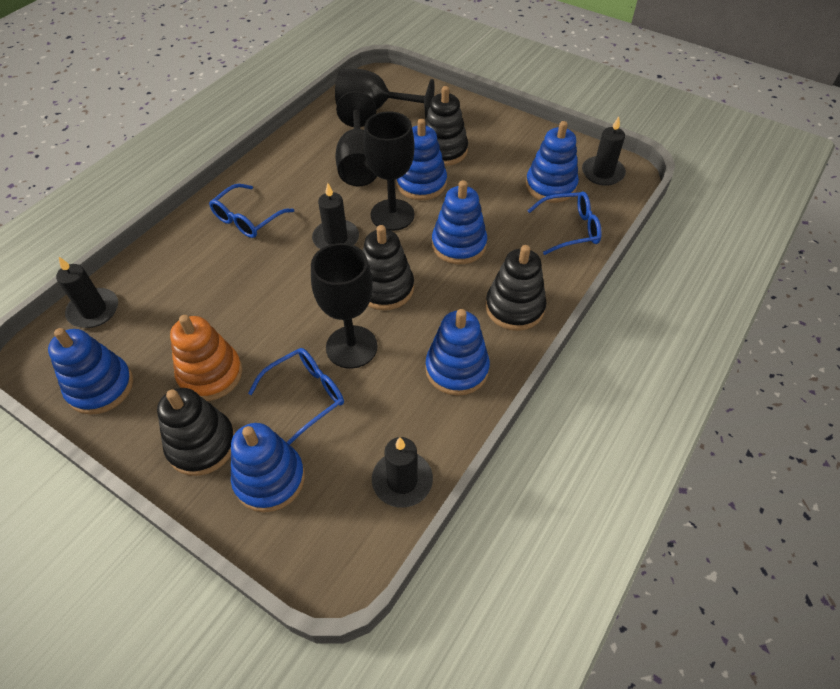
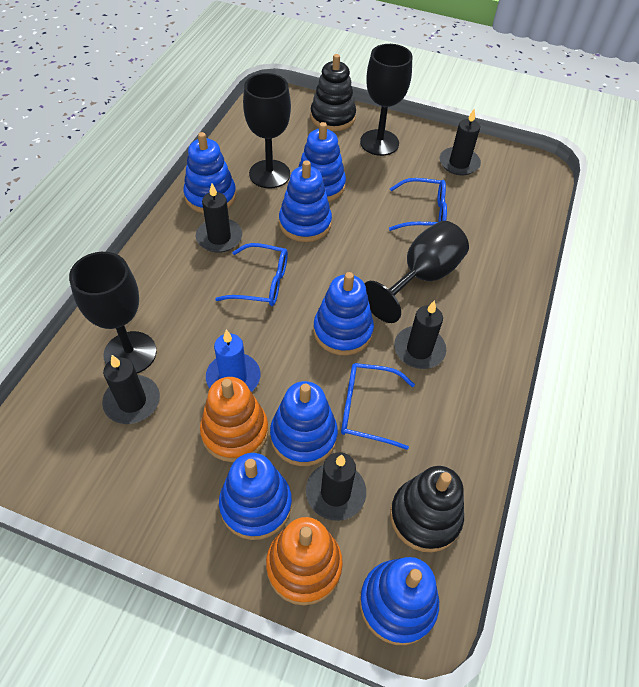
black candle: 4 -> 5
black stacking toy: 4 -> 2
blue candle: 0 -> 1
blue stacking toy: 6 -> 7
orange stacking toy: 1 -> 2

